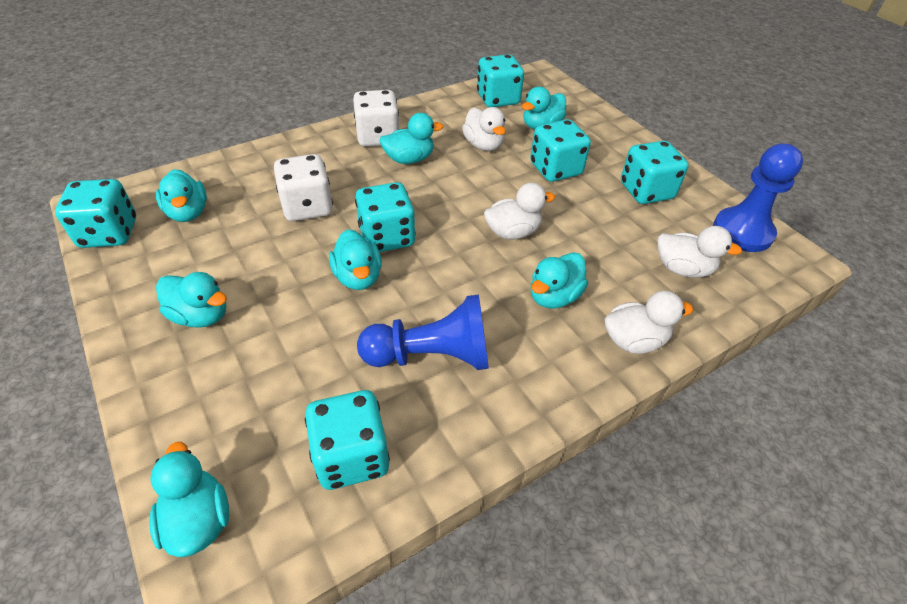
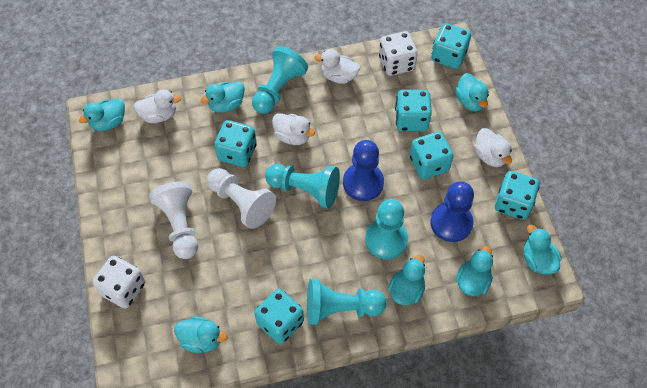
turquoise pawn: 0 -> 4
white pawn: 0 -> 2

